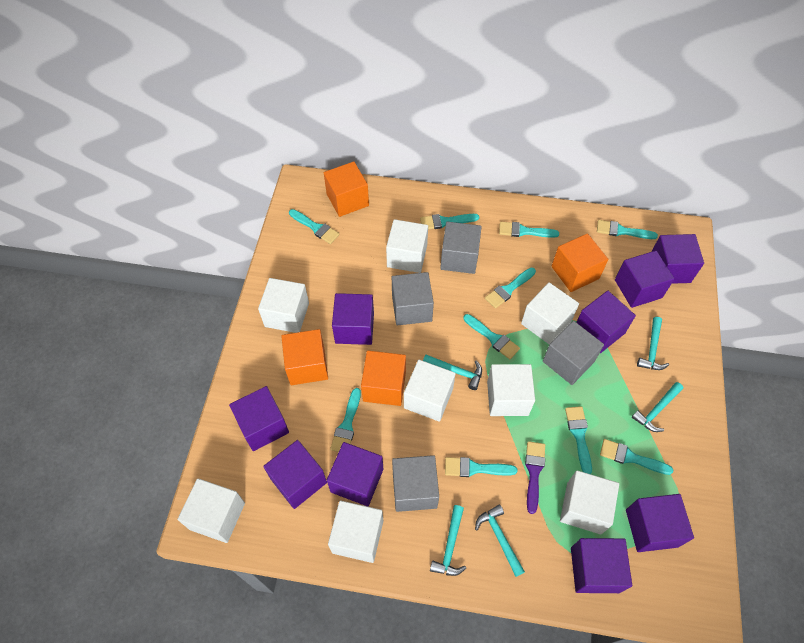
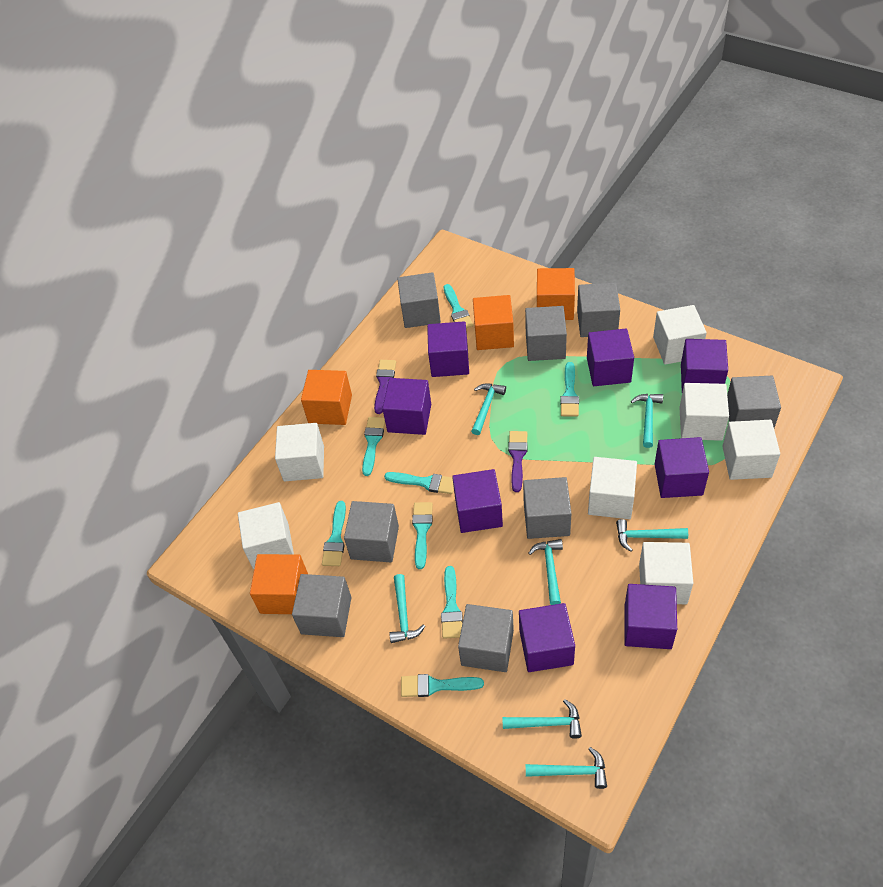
grey cube: 4 -> 8
purple brush: 1 -> 2
purple cube: 9 -> 8
turquoise brush: 10 -> 8
turquoise hammer: 5 -> 7
white cube: 8 -> 7

